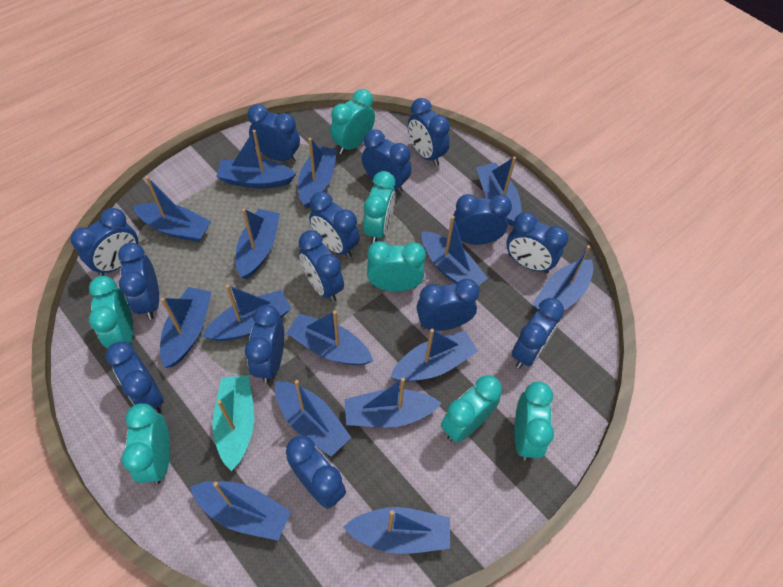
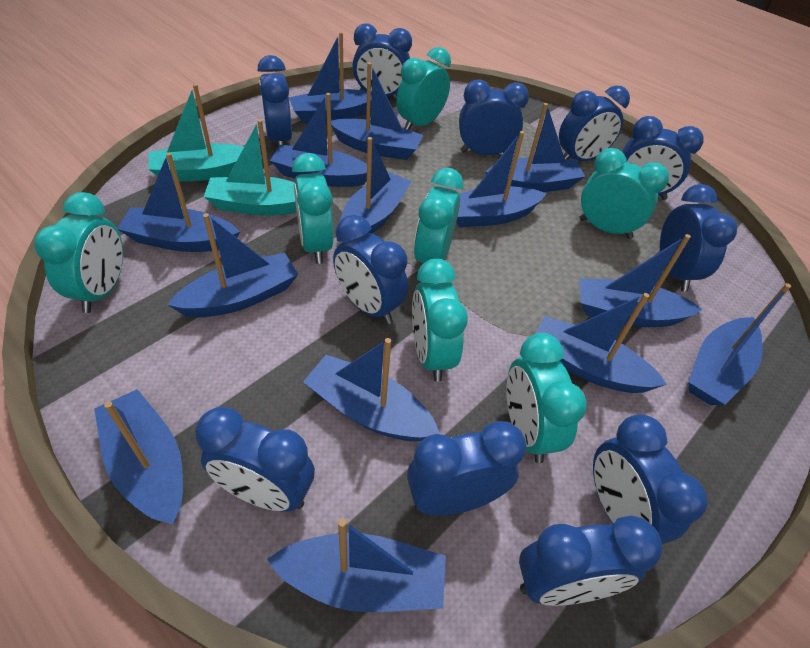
blue boat: 15 -> 14
blue clock: 14 -> 11
turquoise boat: 1 -> 2

